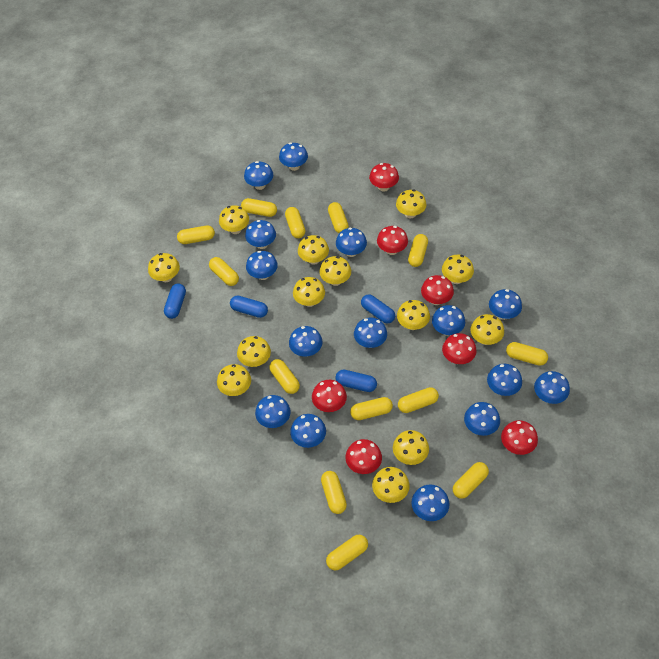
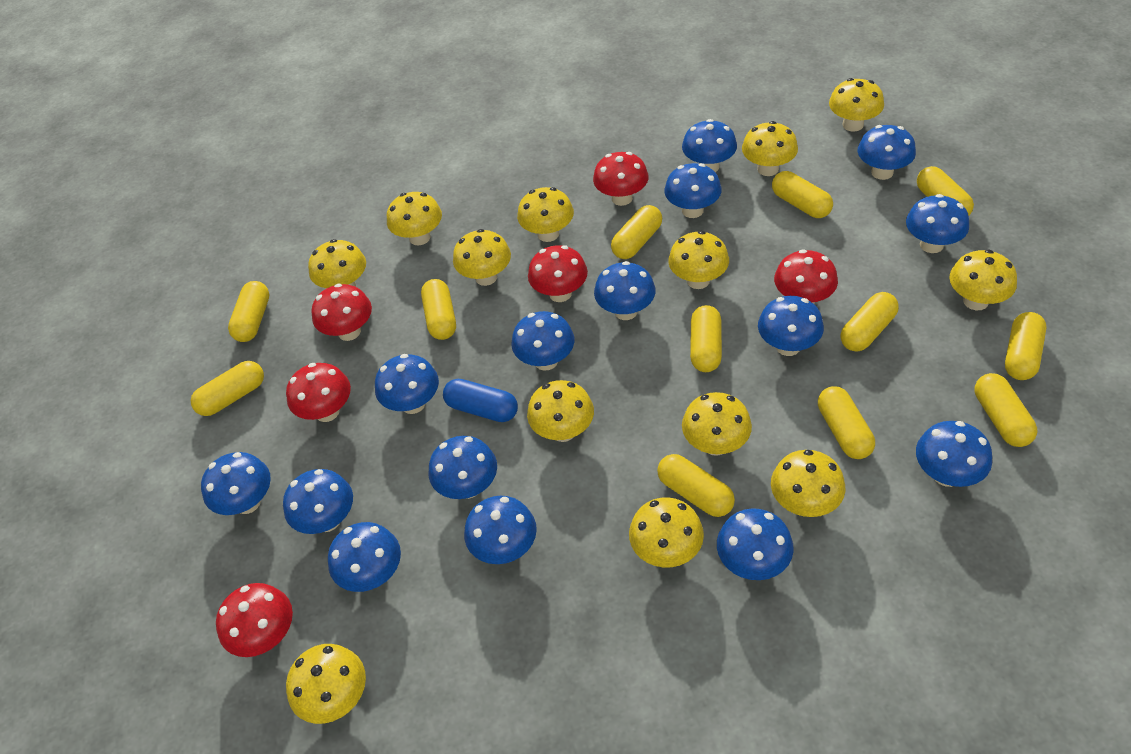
blue capsule: 4 -> 1
red mushroom: 7 -> 6
yellow capsule: 13 -> 12

